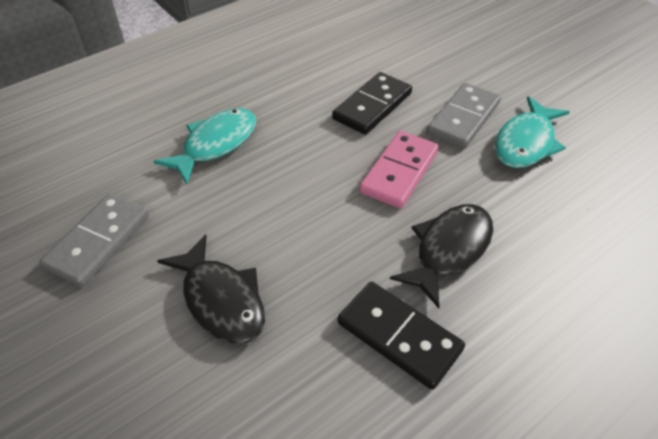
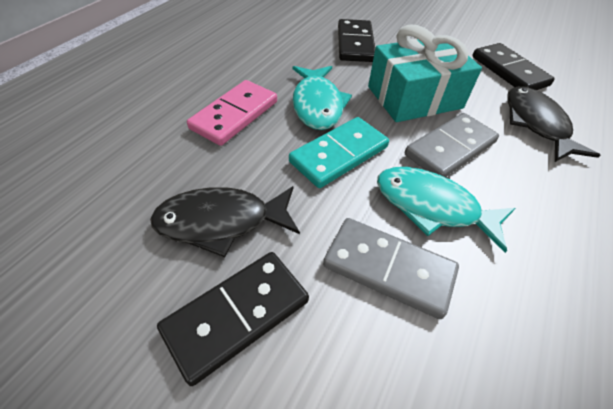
black domino: 2 -> 3
turquoise domino: 0 -> 1
turquoise gift: 0 -> 1

